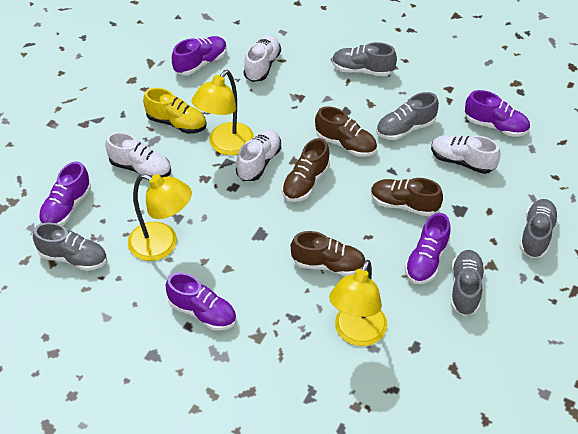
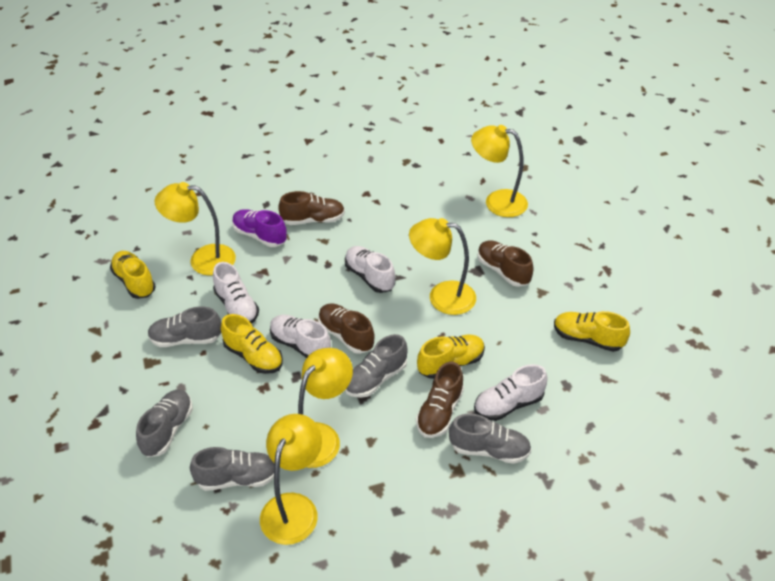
purple shoe: 5 -> 1
yellow lamp: 3 -> 5
yellow shoe: 1 -> 4

